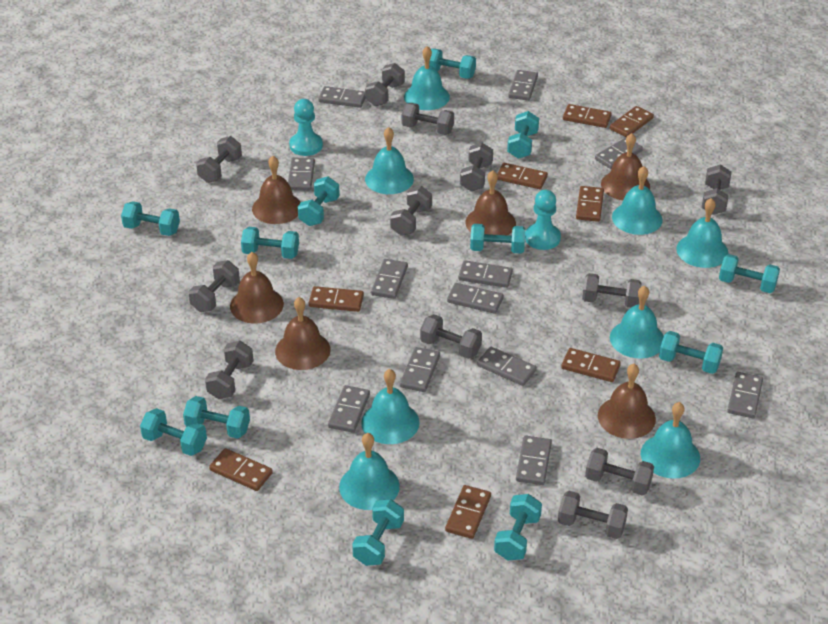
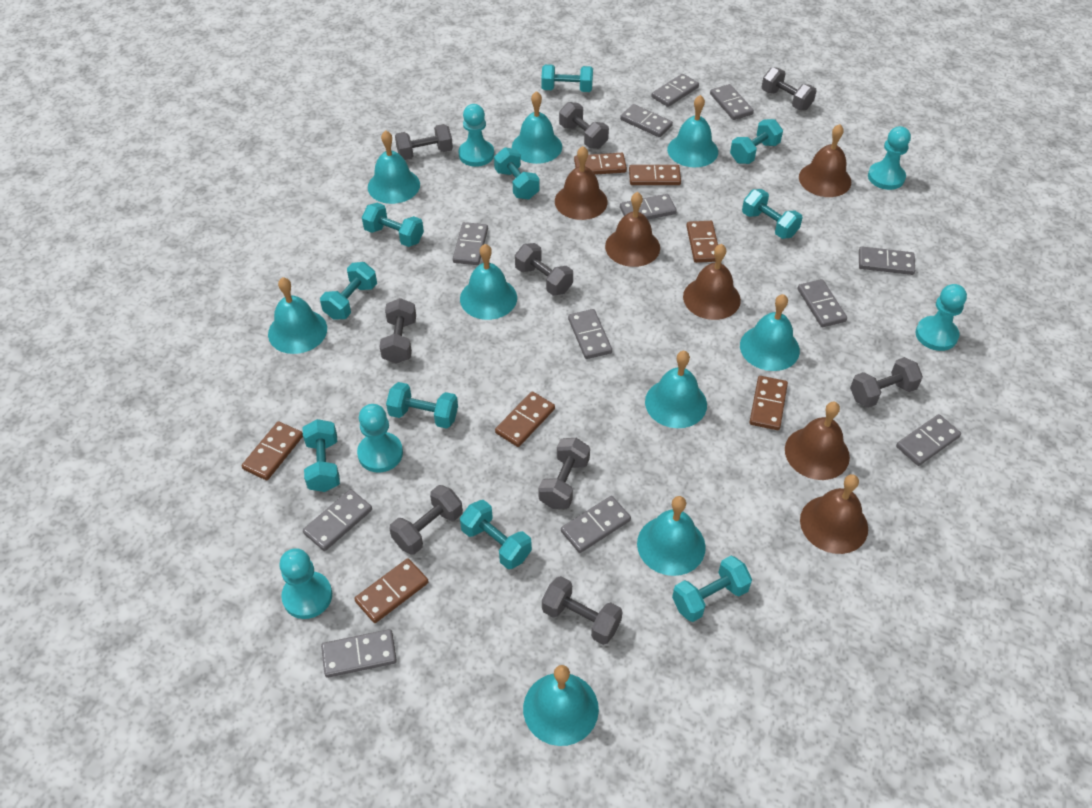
brown domino: 8 -> 7
grey dumbbell: 12 -> 9
turquoise bell: 8 -> 9
turquoise dumbbell: 12 -> 10
turquoise pawn: 2 -> 5

